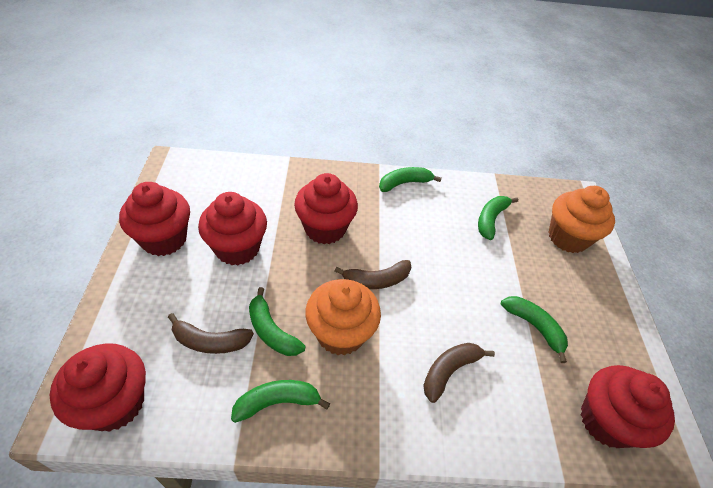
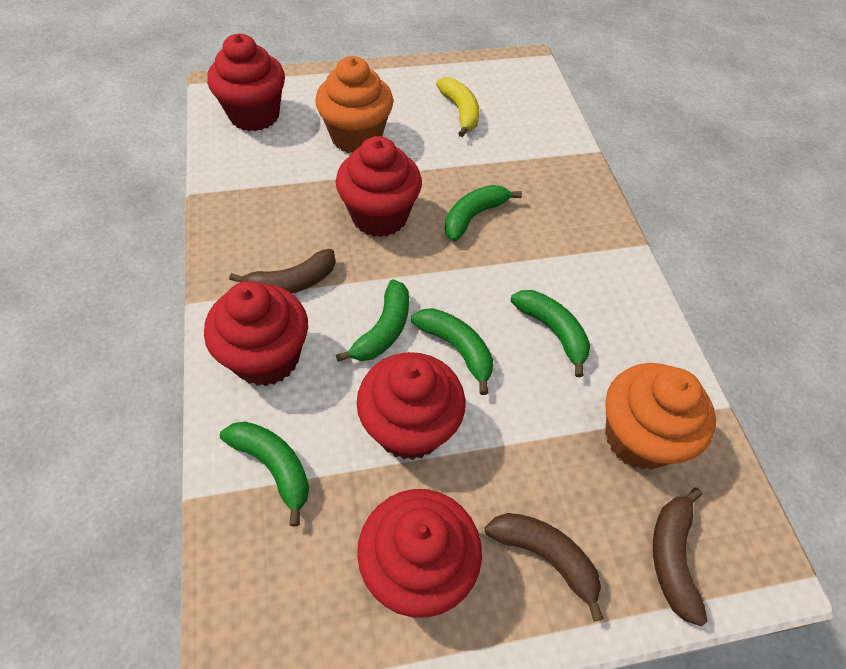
yellow banana: 0 -> 1

